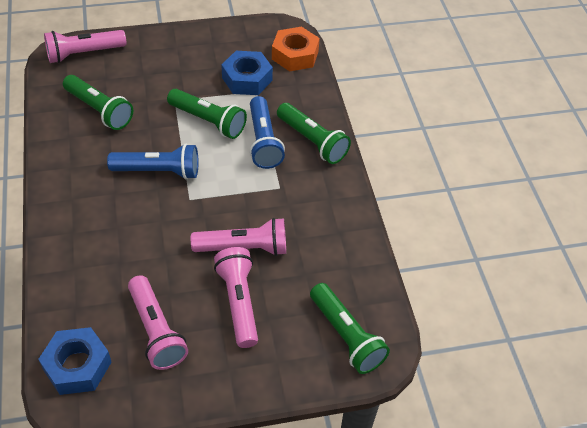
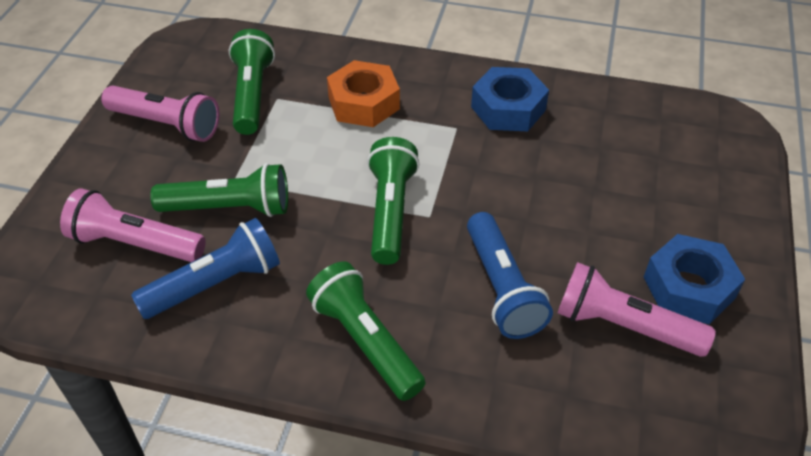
pink flashlight: 4 -> 3

